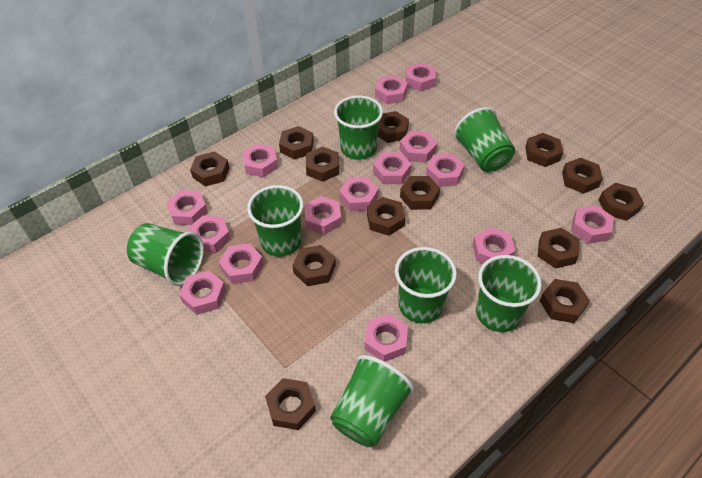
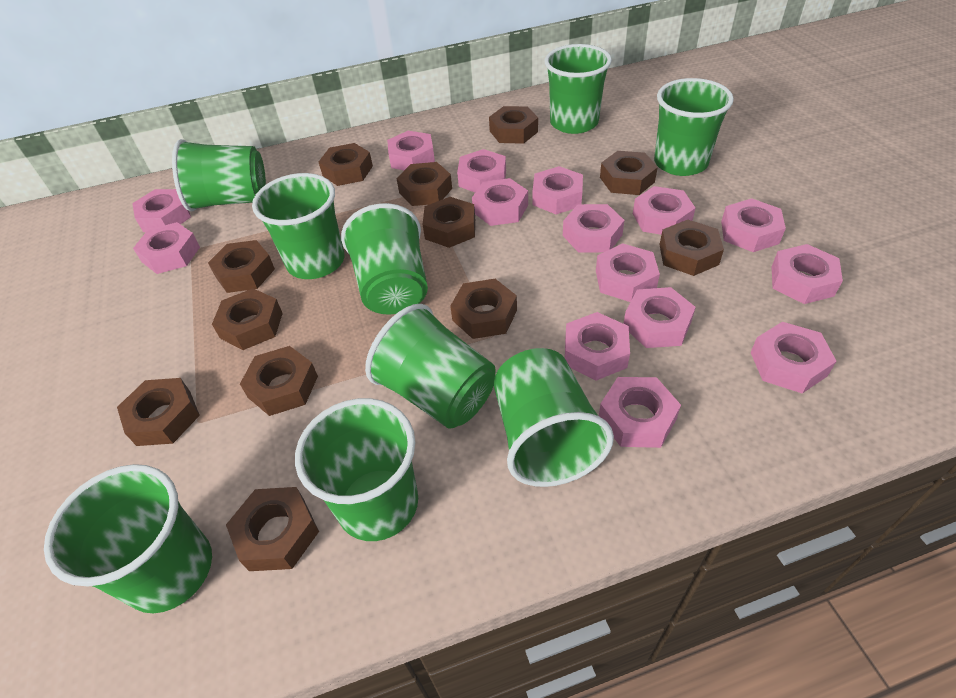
brown nut: 13 -> 12
green cup: 7 -> 9

